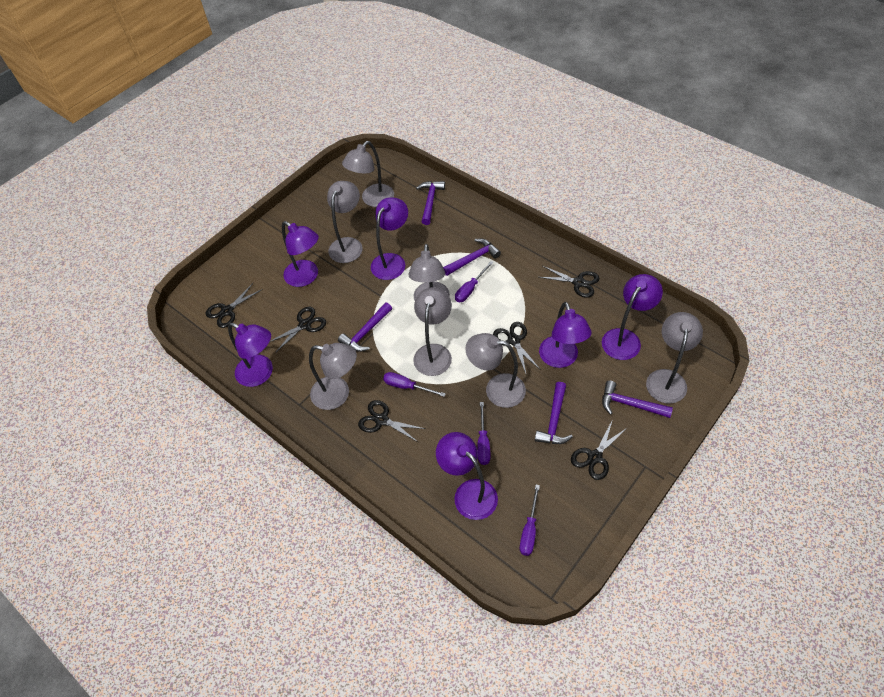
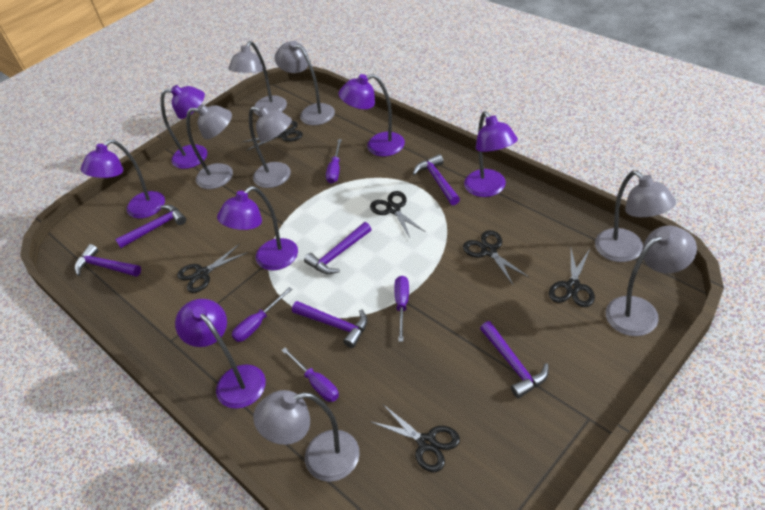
purple hammer: 5 -> 6

